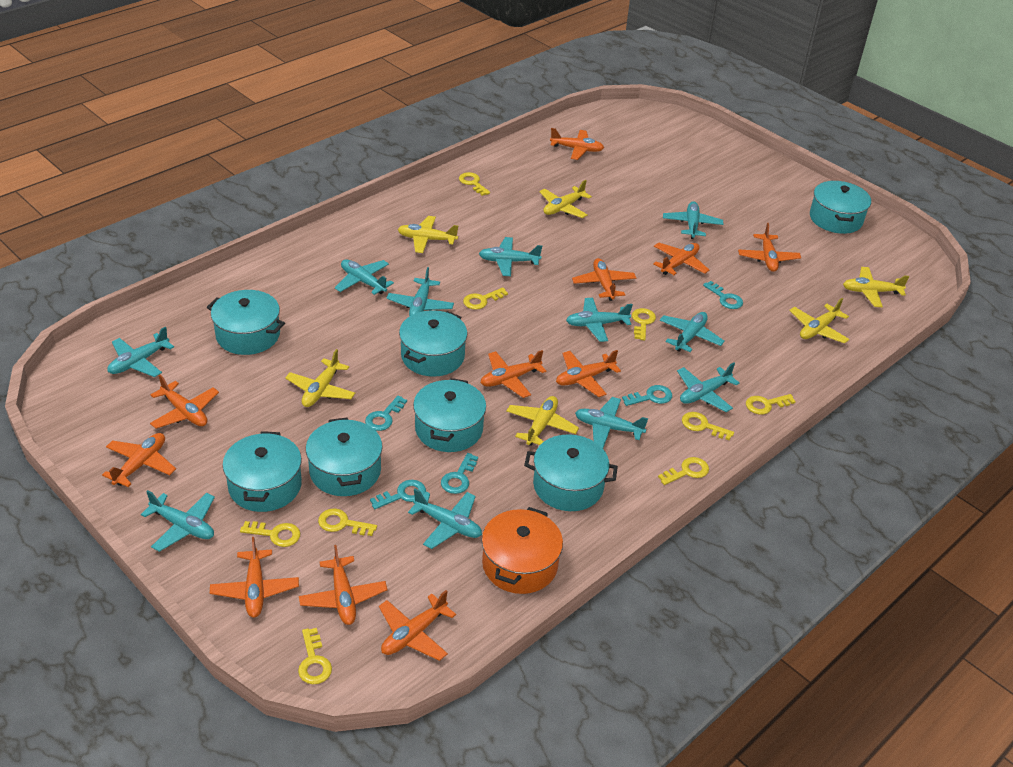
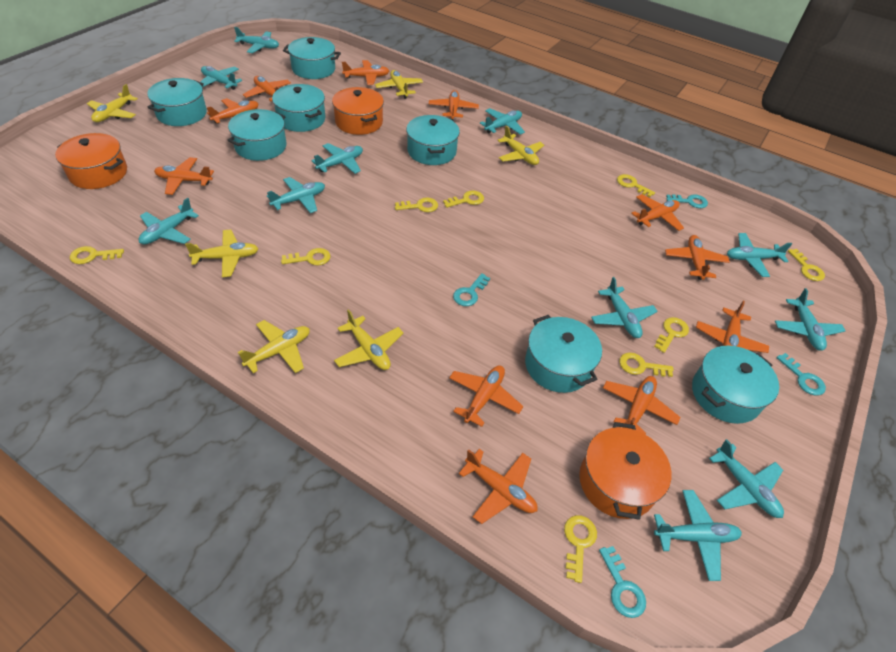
orange pot: 1 -> 3
turquoise key: 5 -> 4

